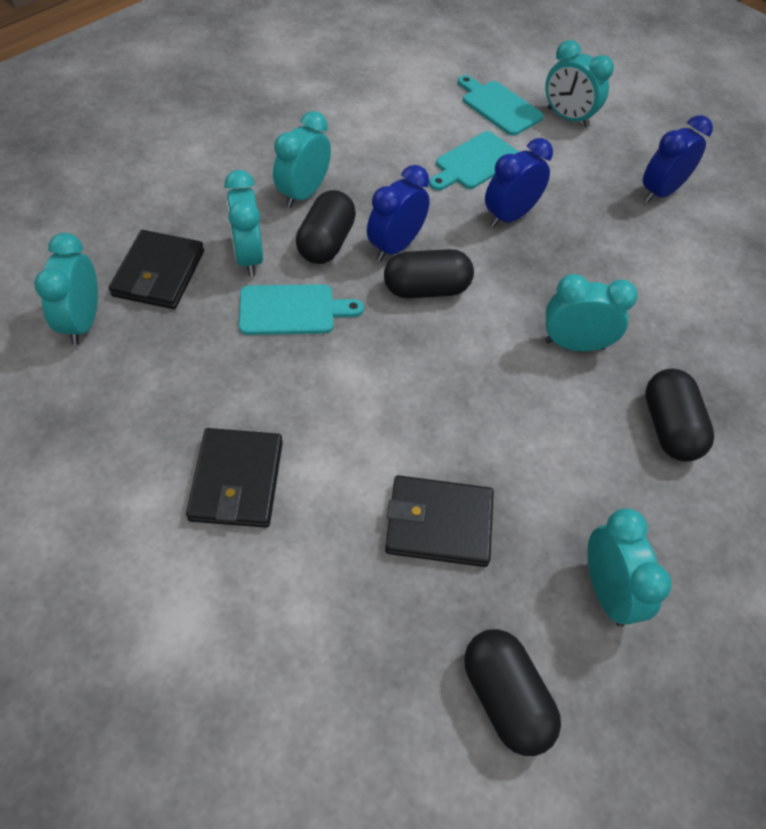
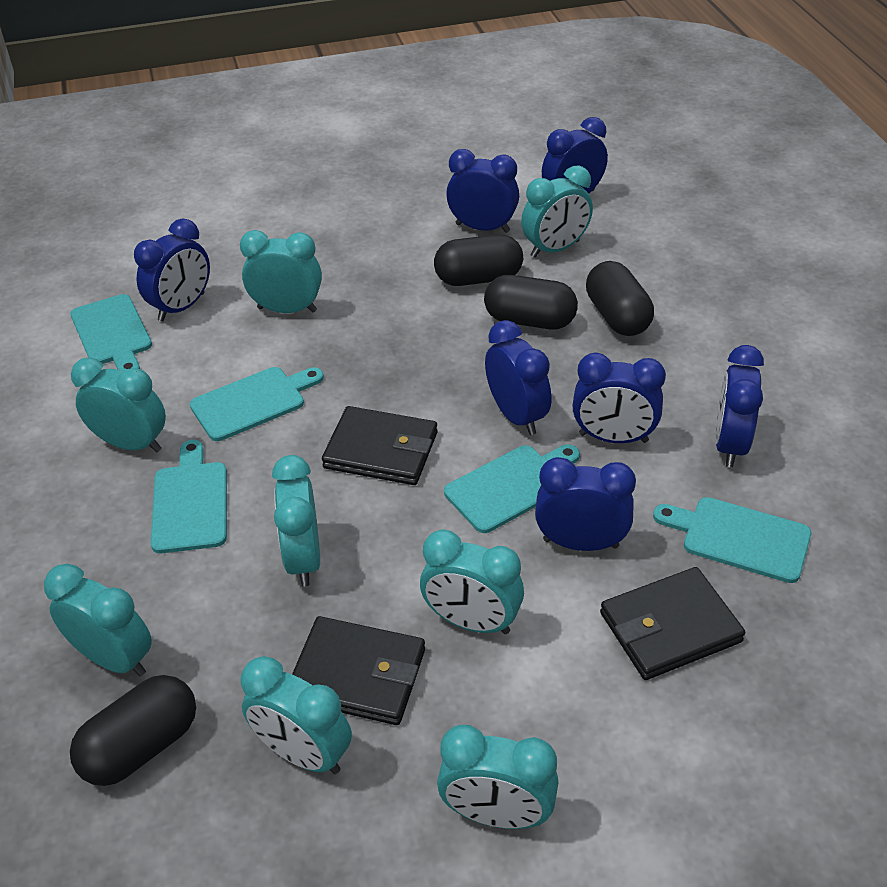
blue clock: 3 -> 7
turquoise clock: 6 -> 8
turquoise cutting board: 3 -> 5

